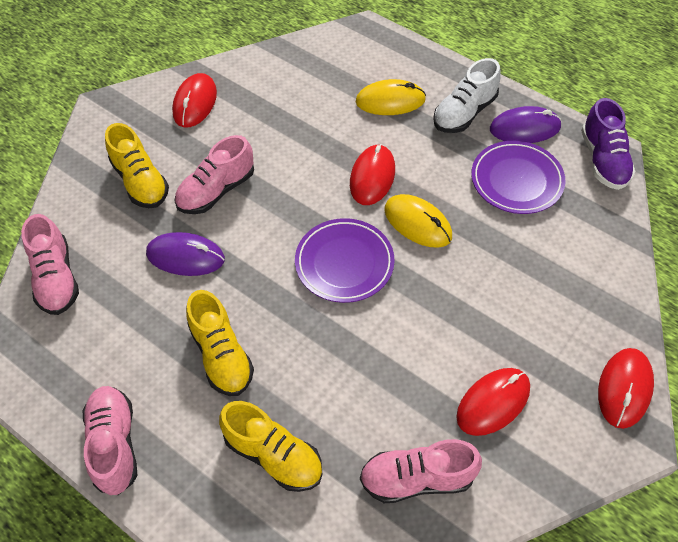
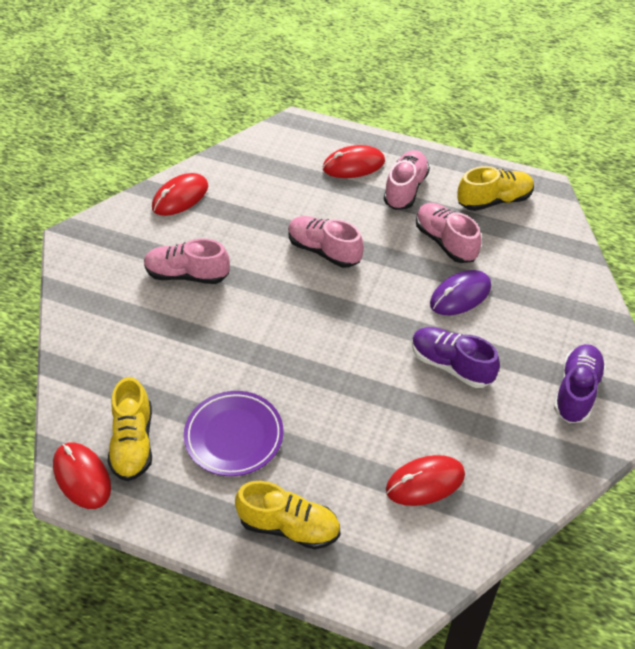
purple mouse: 2 -> 1
purple plate: 2 -> 1
purple shoe: 1 -> 2
white shoe: 1 -> 0
yellow mouse: 2 -> 0

